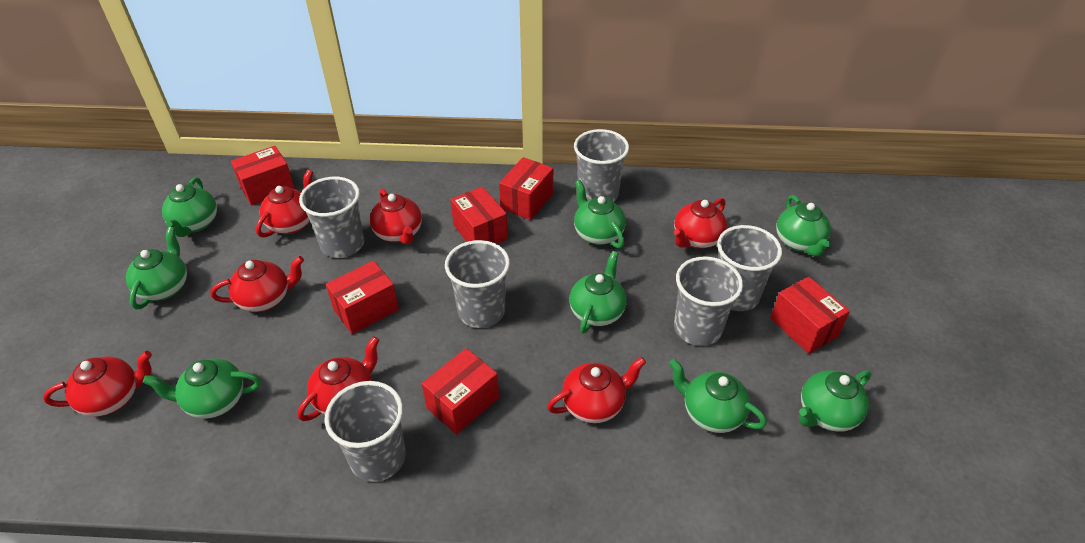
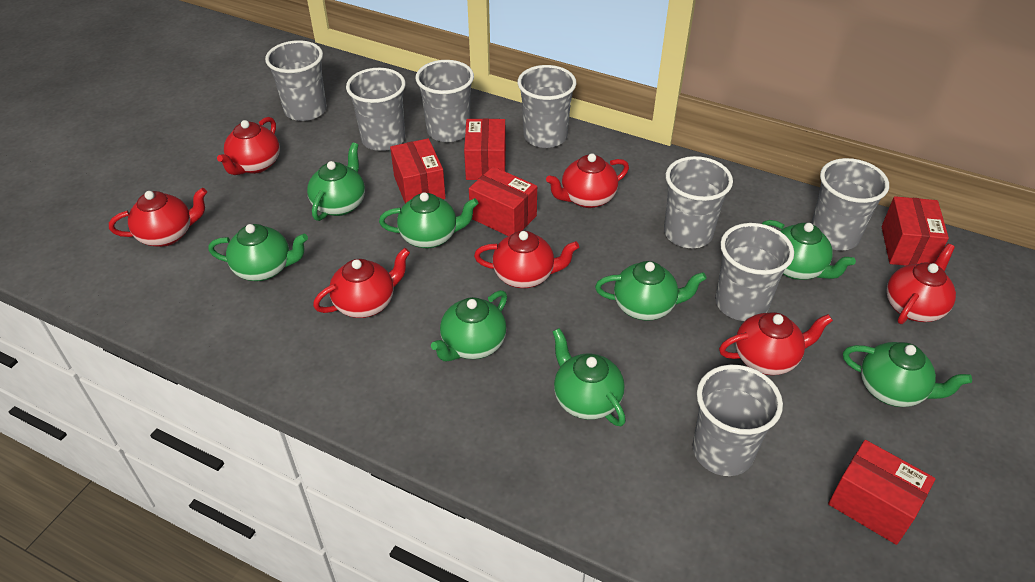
grey cup: 6 -> 8
red box: 6 -> 5

